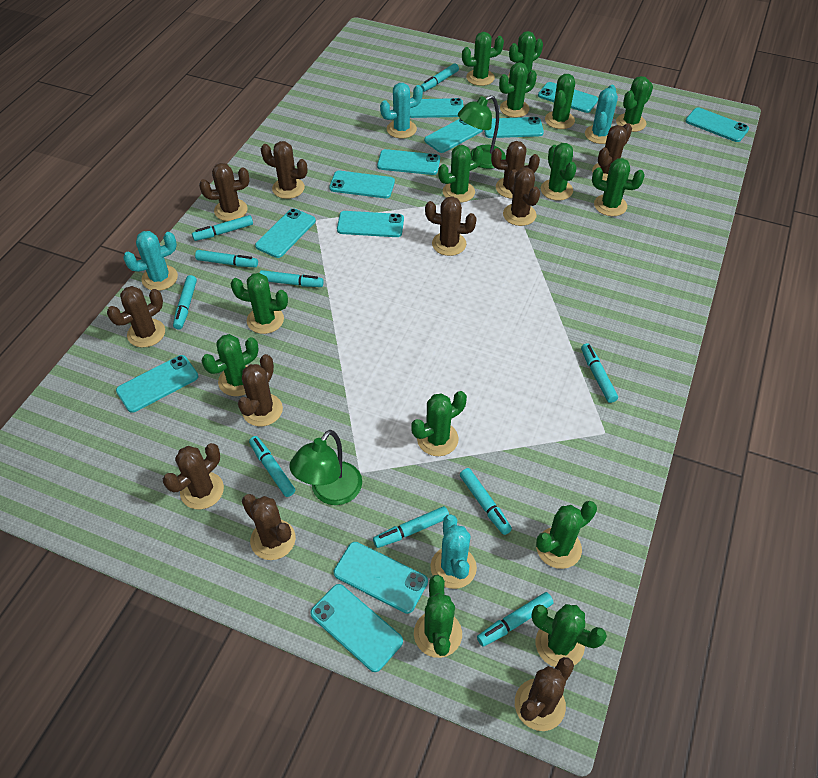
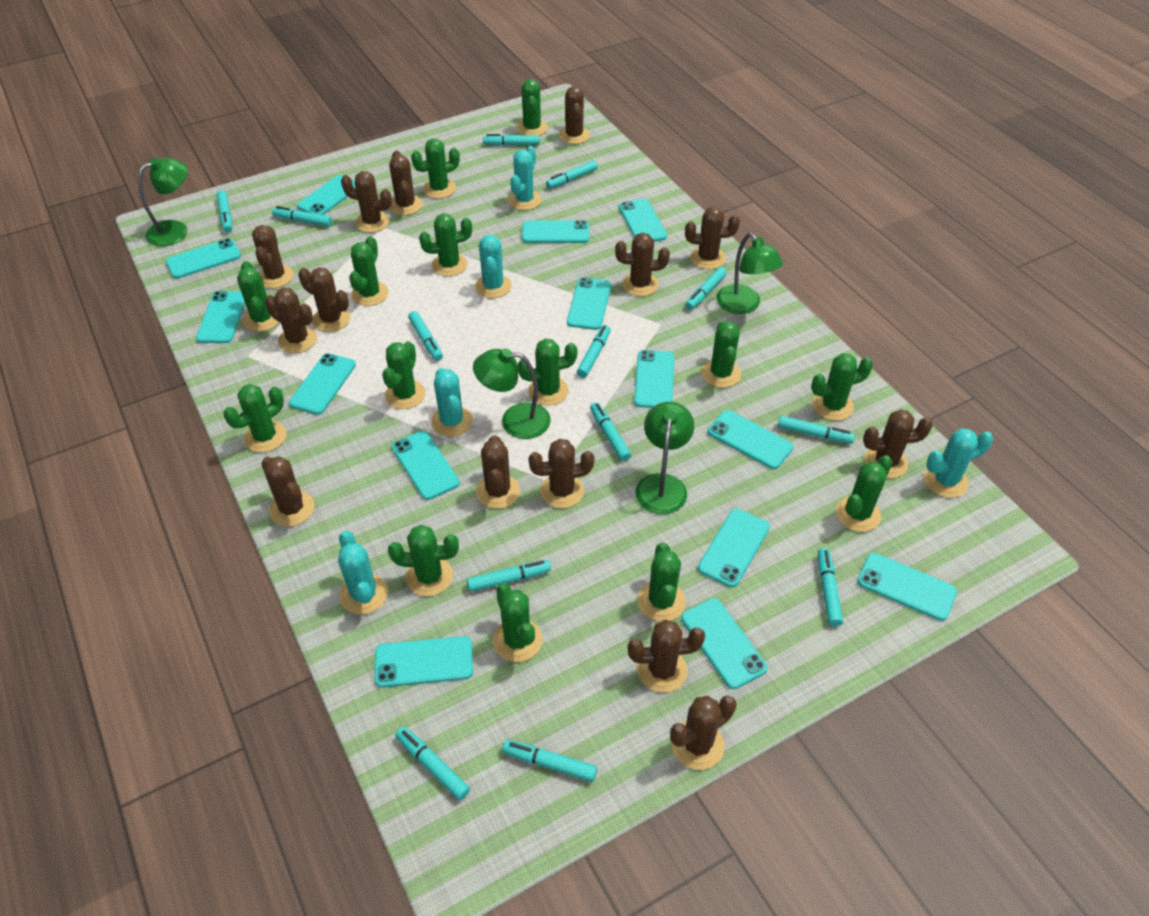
brown cactus: 11 -> 14
green lamp: 2 -> 4
turquoise cactus: 4 -> 5
turquoise marker: 10 -> 13
turquoise phone: 12 -> 14

